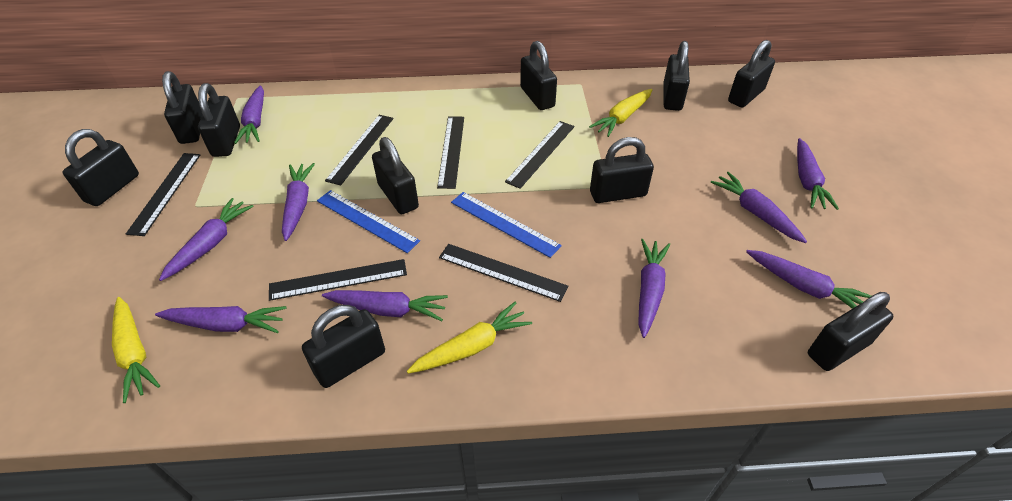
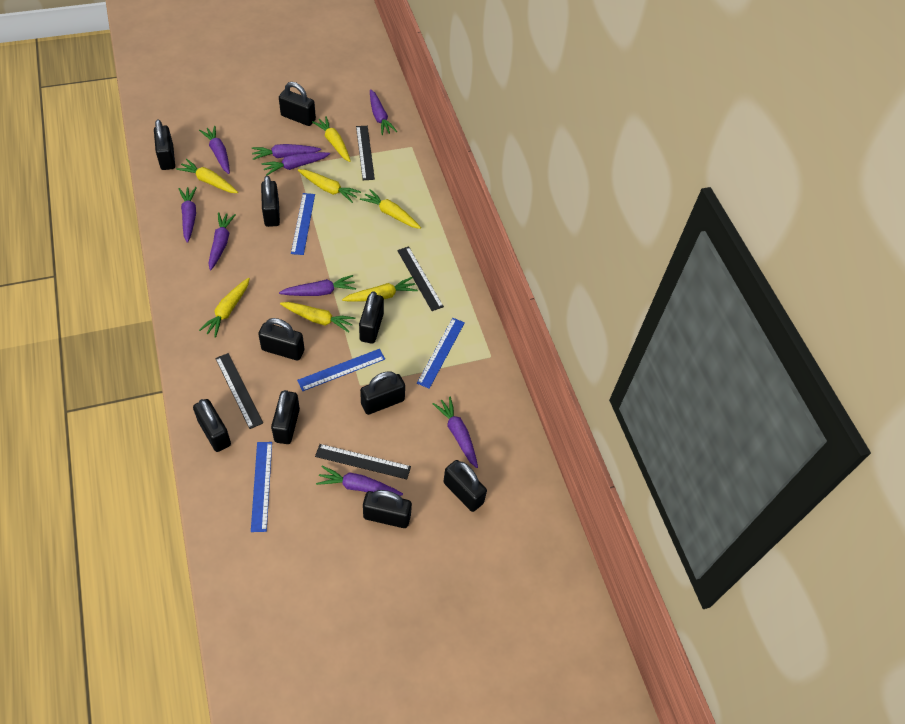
black ruler: 6 -> 4
blue ruler: 2 -> 4
yellow carrot: 3 -> 7

